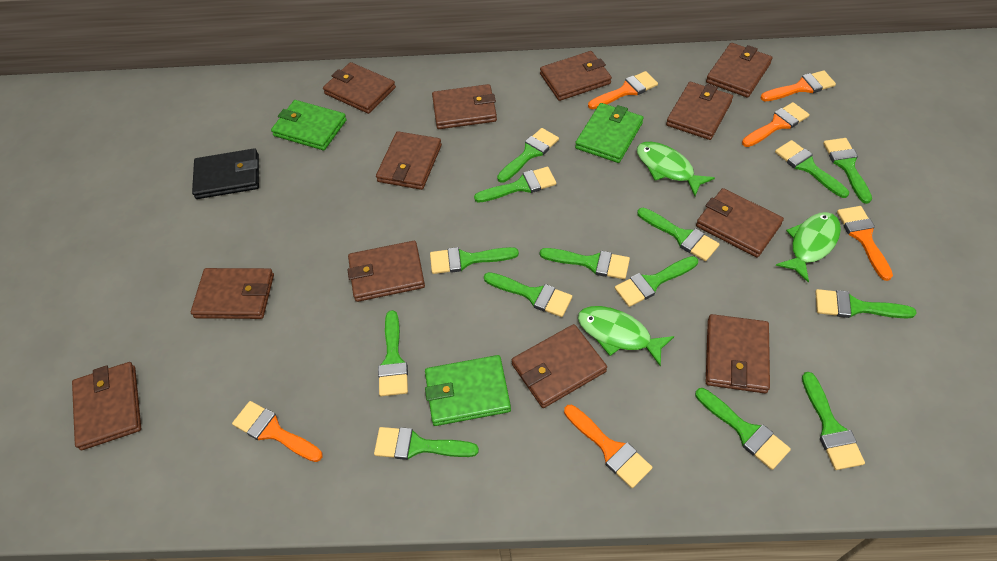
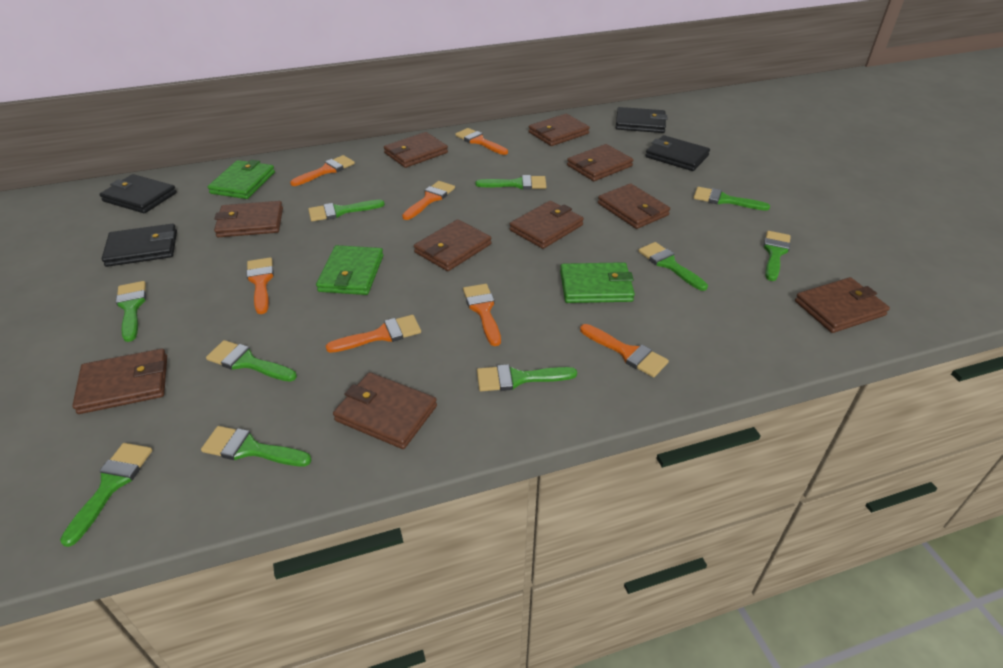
black wallet: 1 -> 4
brown wallet: 12 -> 10
green brush: 14 -> 10
green fish: 3 -> 0
orange brush: 6 -> 7

